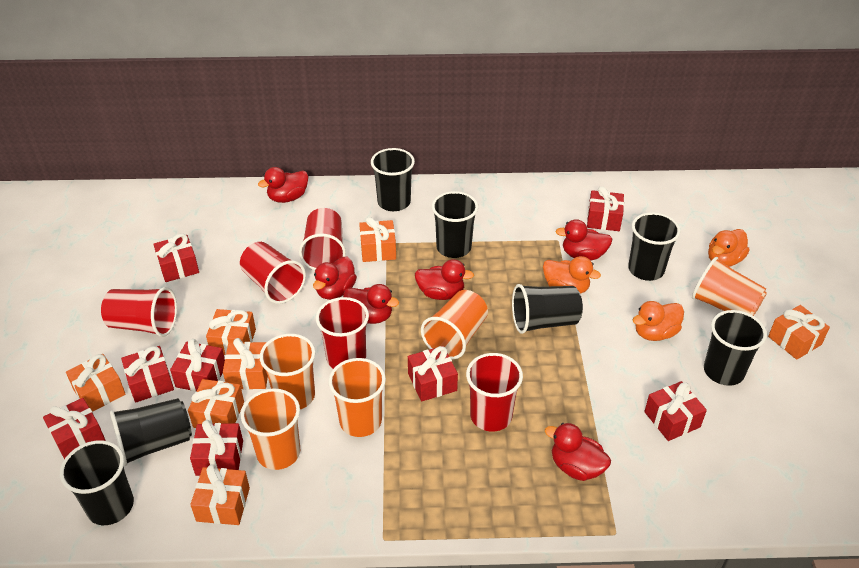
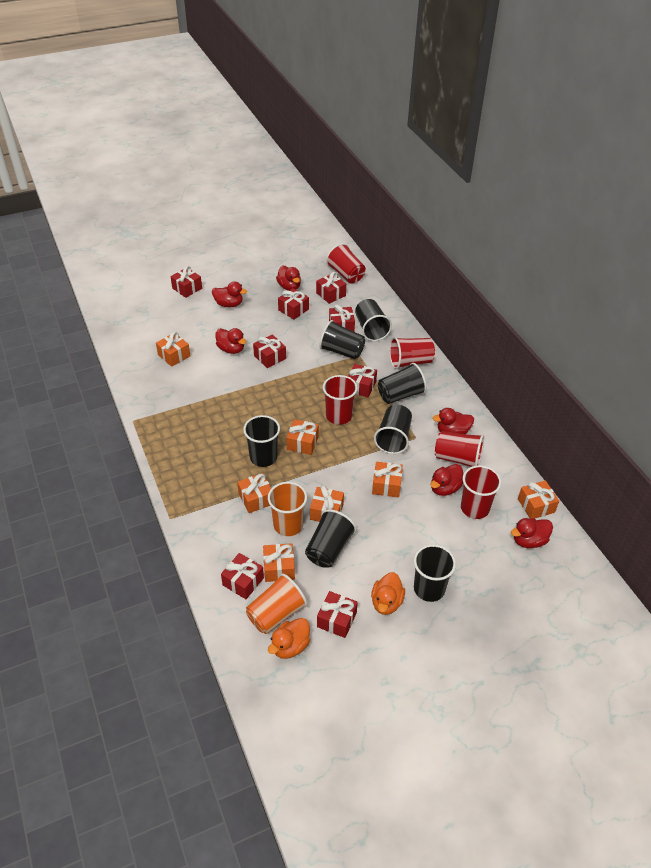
orange cup: 5 -> 2
orange duck: 3 -> 2

